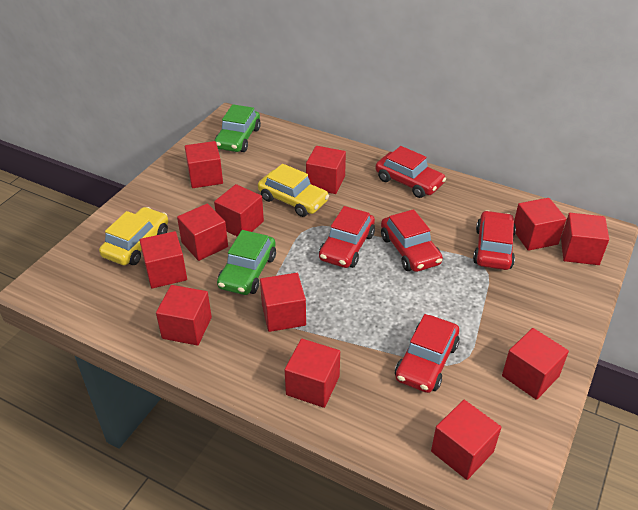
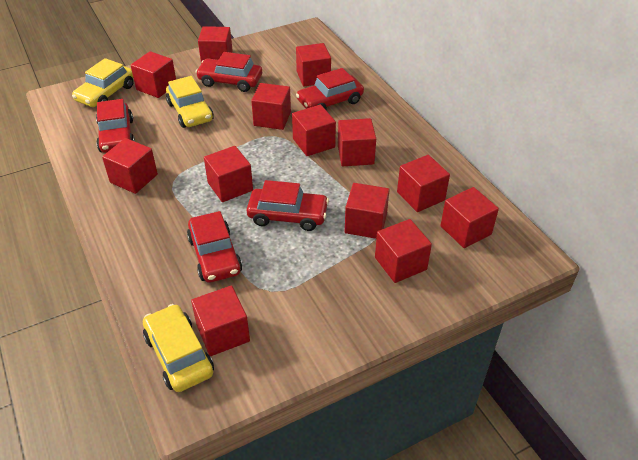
green car: 2 -> 0
red cube: 12 -> 13
yellow car: 2 -> 3

